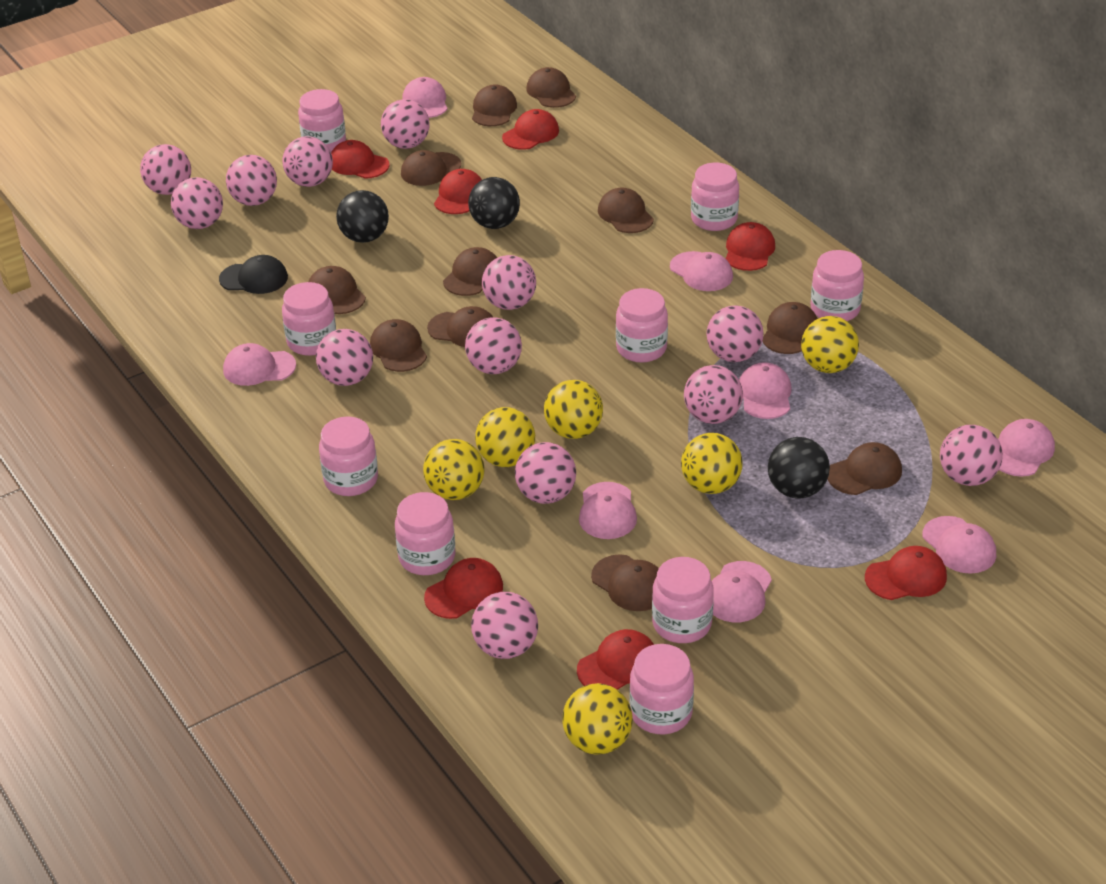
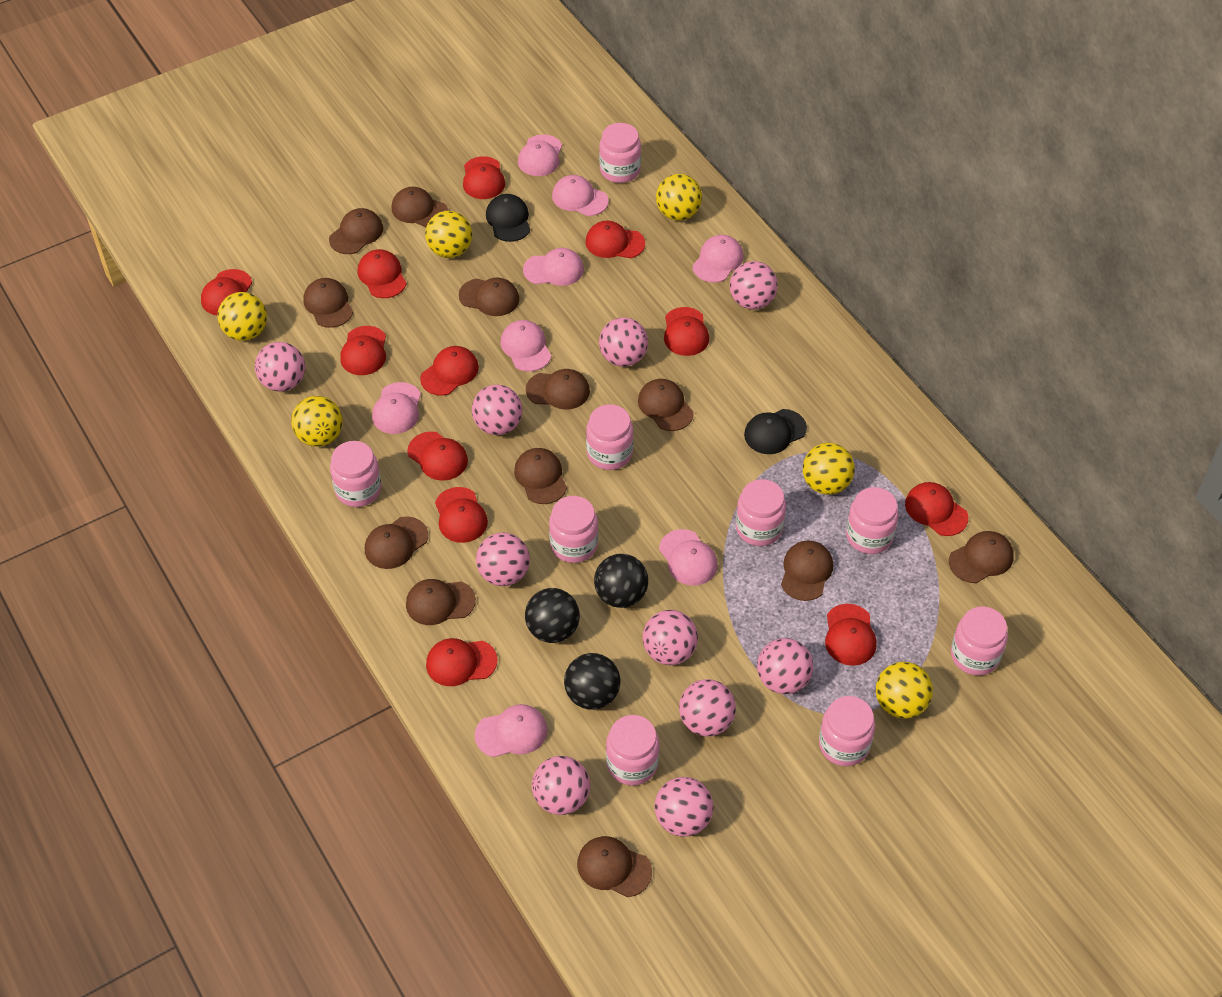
black cap: 1 -> 2
brown cap: 11 -> 12
pink ball: 13 -> 10
red cap: 7 -> 12

